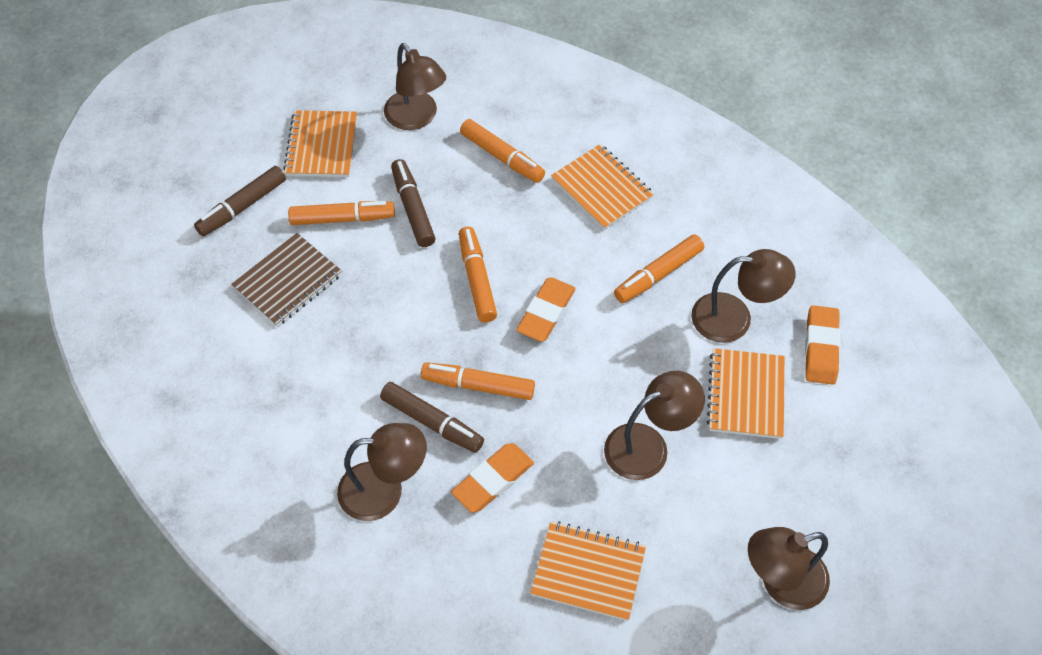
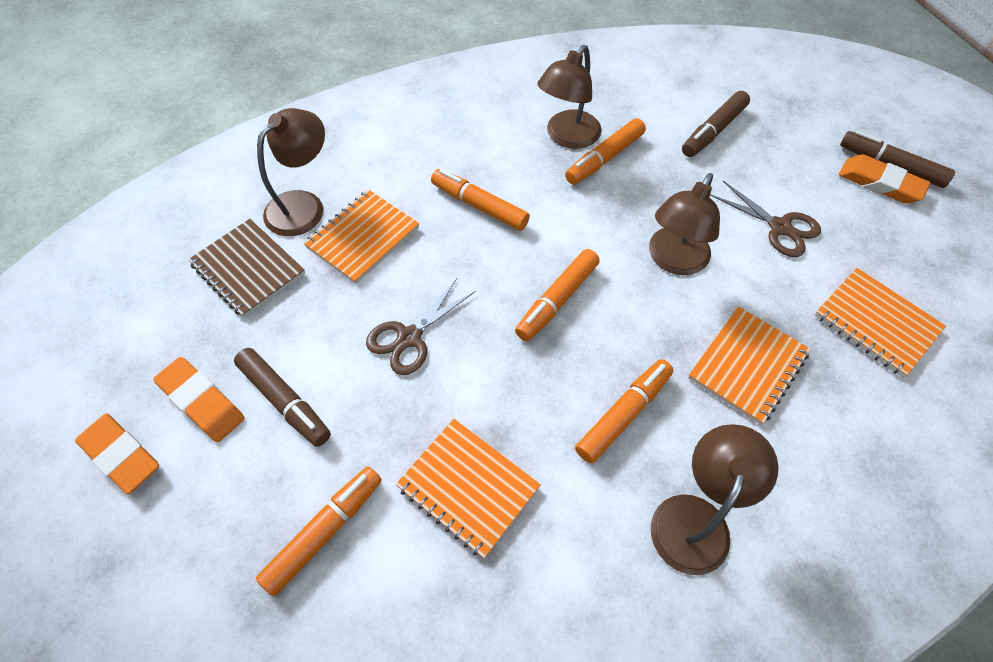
brown lamp: 5 -> 4
brown scissors: 0 -> 2

